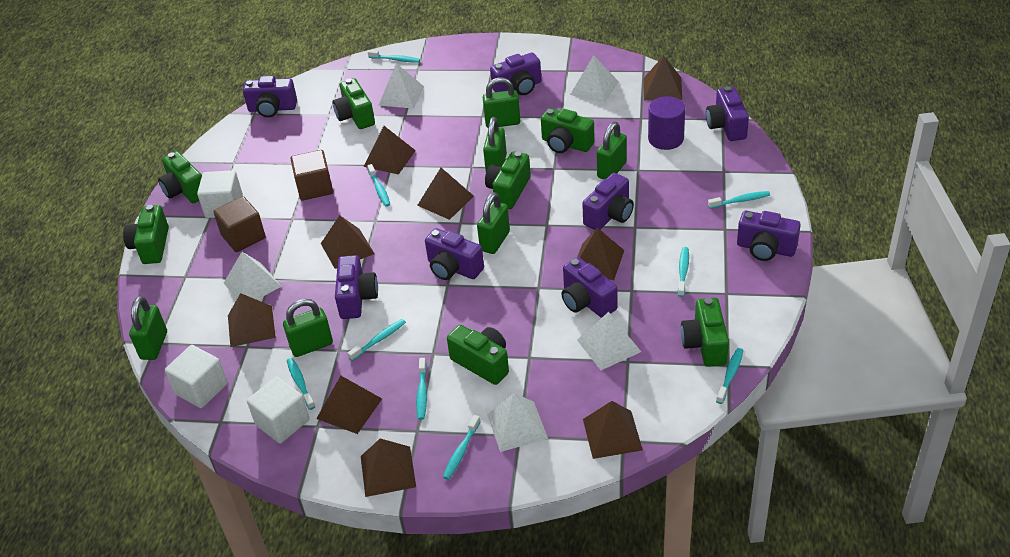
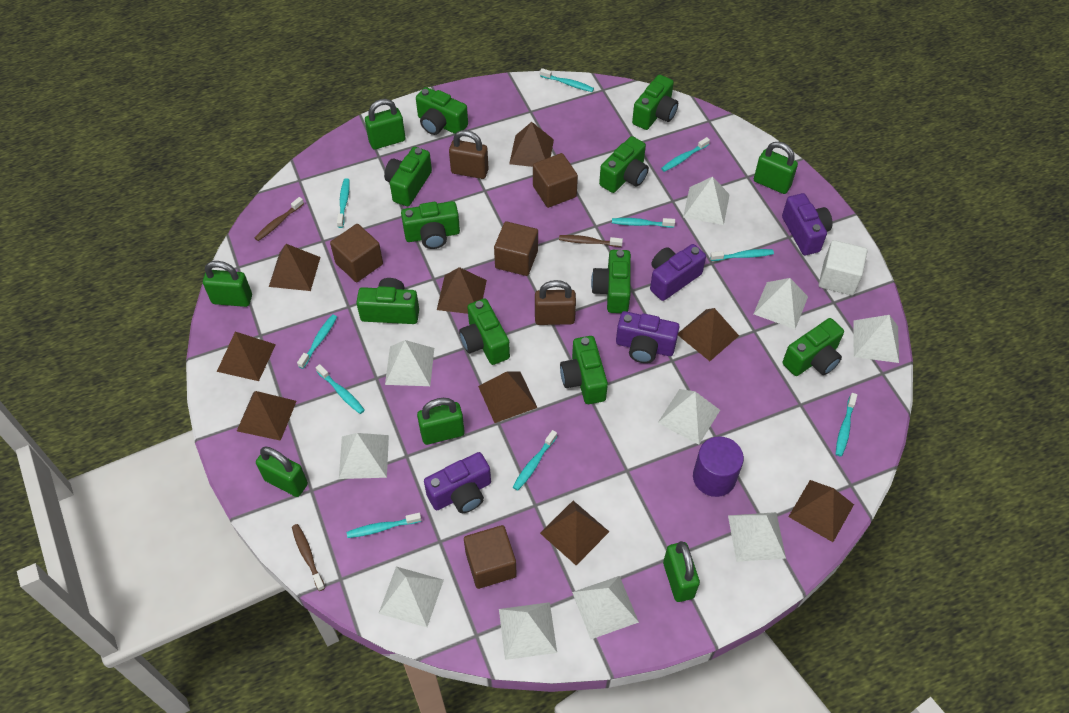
brown cube: 2 -> 4
brown padlock: 0 -> 2
brown toothbrush: 0 -> 3
green camera: 7 -> 10
purple camera: 8 -> 4
turquoise toothbrush: 9 -> 10
white cube: 3 -> 1
white pyramid: 5 -> 10

